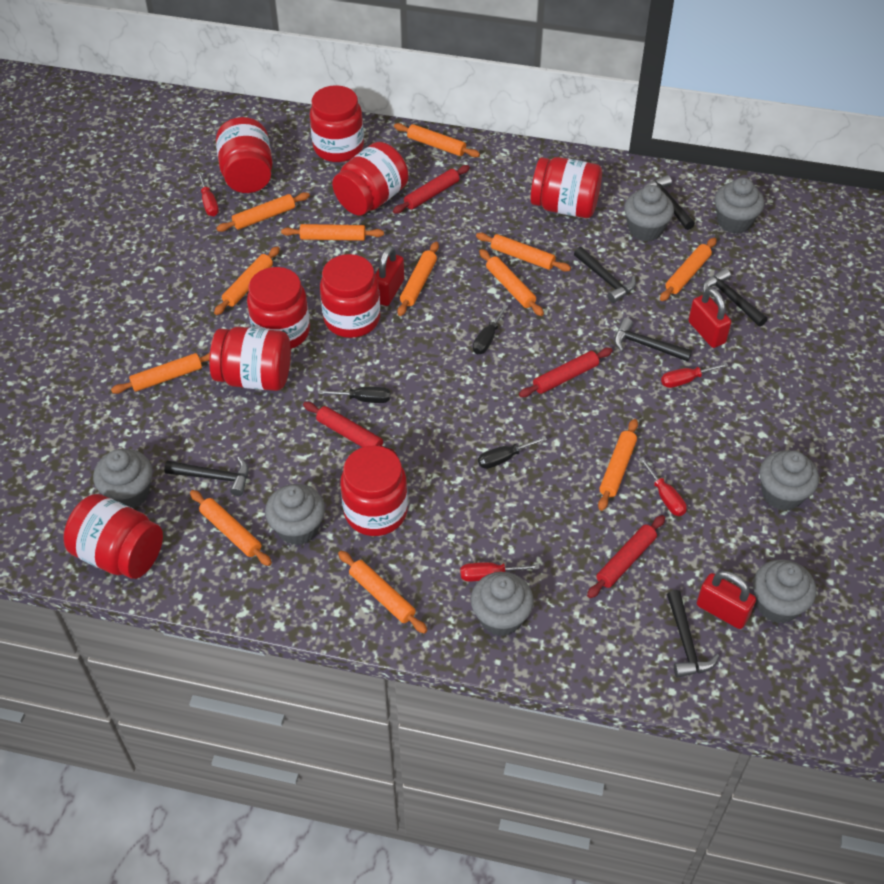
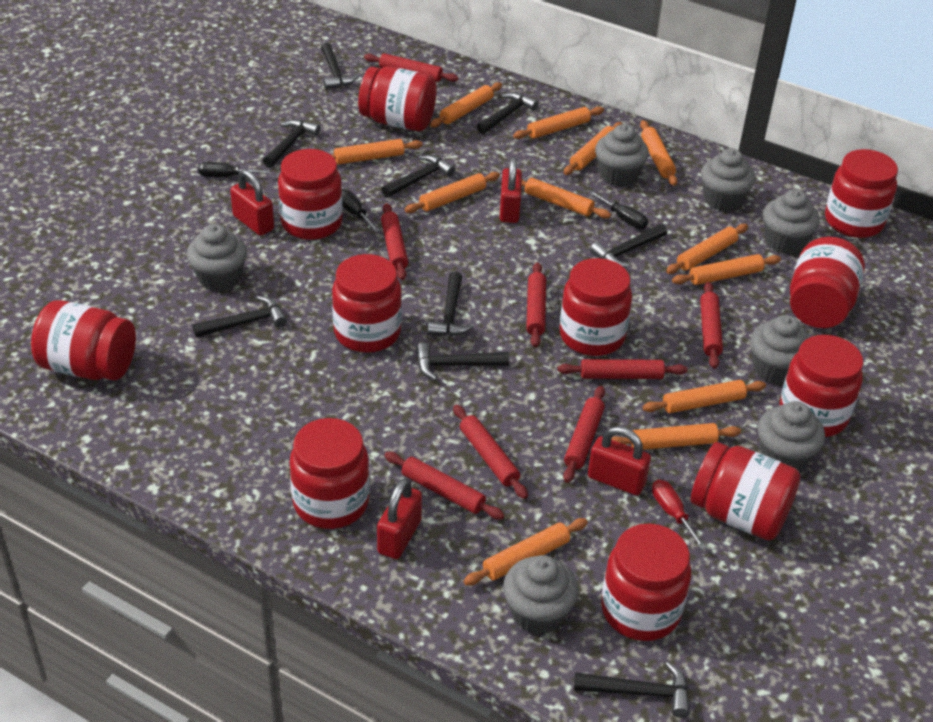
black hammer: 6 -> 9
red jar: 9 -> 11
red padlock: 3 -> 4
red rolling pin: 4 -> 8
red screwdriver: 4 -> 1

